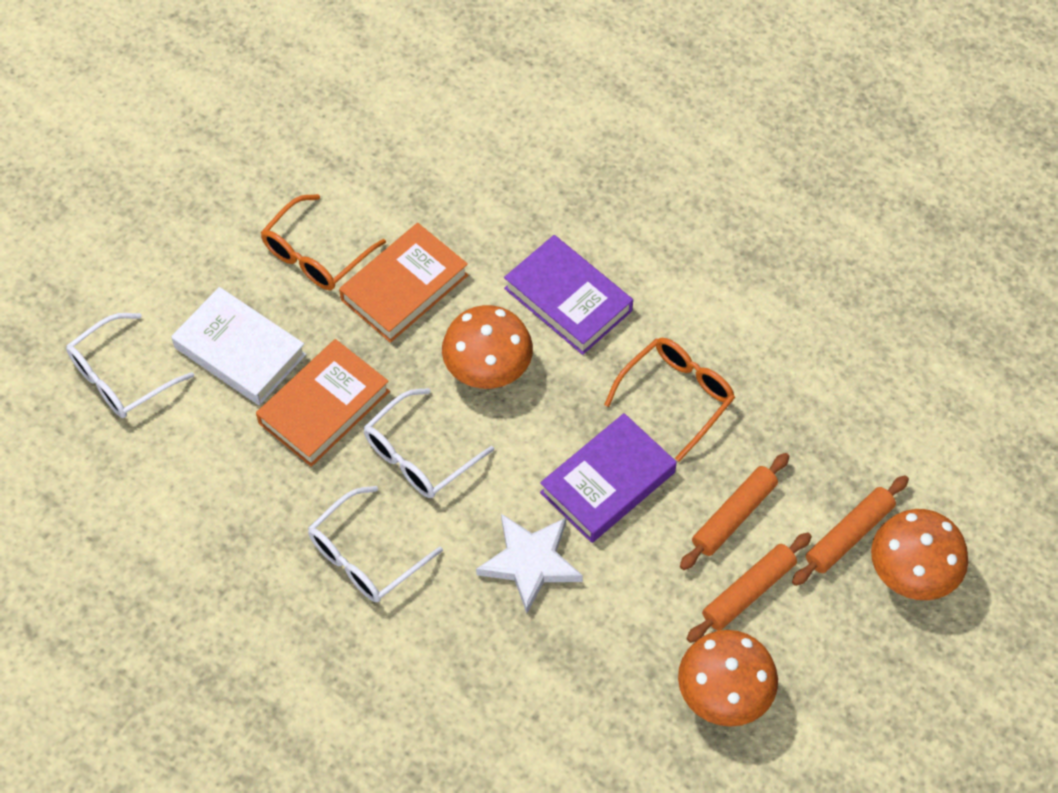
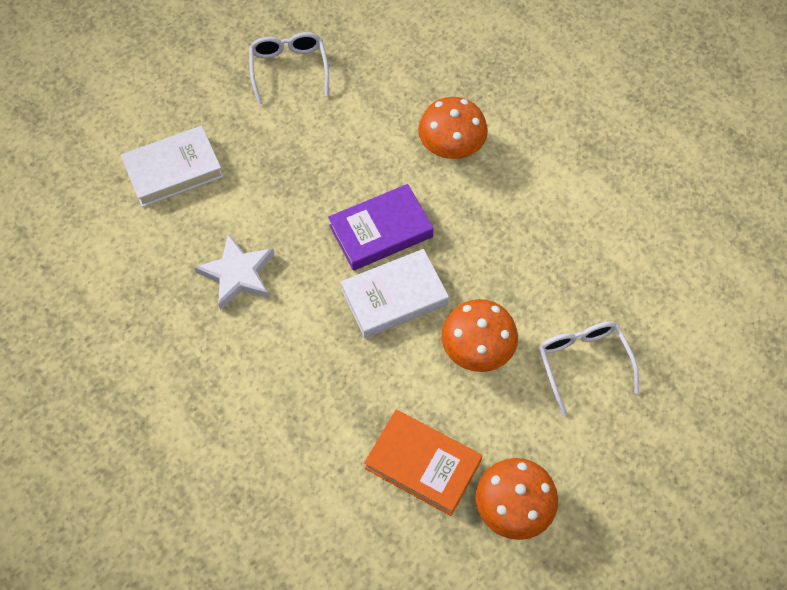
orange book: 2 -> 1
orange glasses: 2 -> 0
orange rolling pin: 3 -> 0
purple book: 2 -> 1
white book: 1 -> 2
white glasses: 3 -> 2

